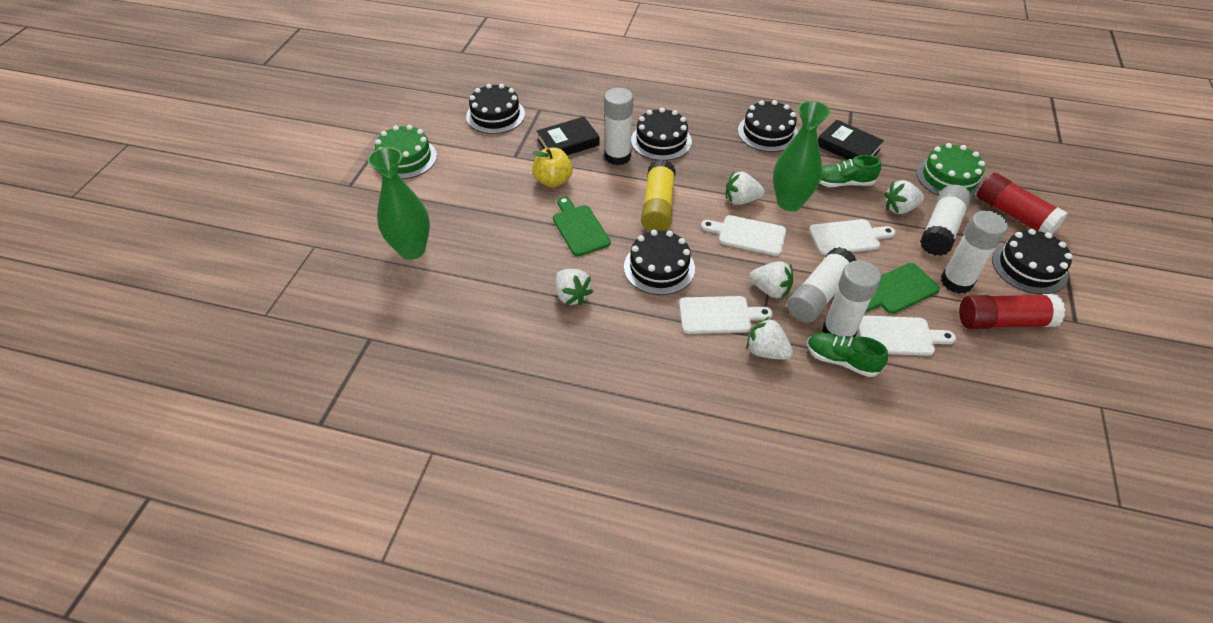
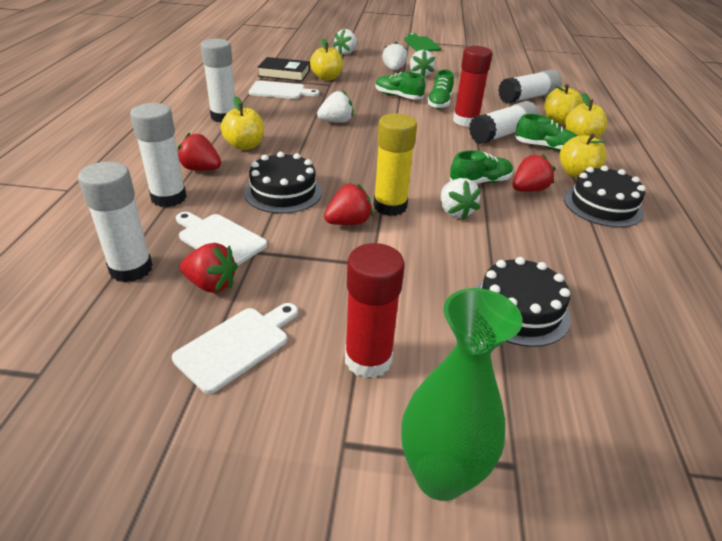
black book: 2 -> 1
black cake: 5 -> 3
green cake: 2 -> 0
green cutting board: 2 -> 1
green shoe: 2 -> 4
green vase: 2 -> 1
red strawberry: 0 -> 4
white cutting board: 4 -> 3
yellow apple: 1 -> 5

